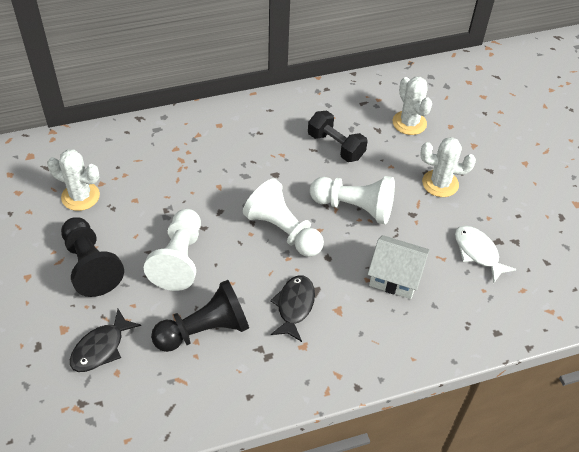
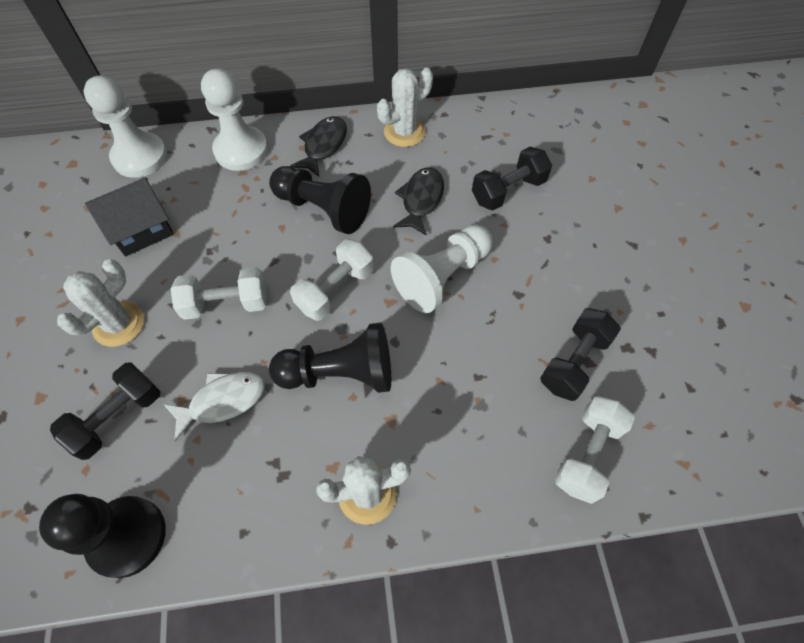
black dumbbell: 1 -> 3
black house: 0 -> 1
black pawn: 2 -> 3
white dumbbell: 0 -> 3
white house: 1 -> 0

